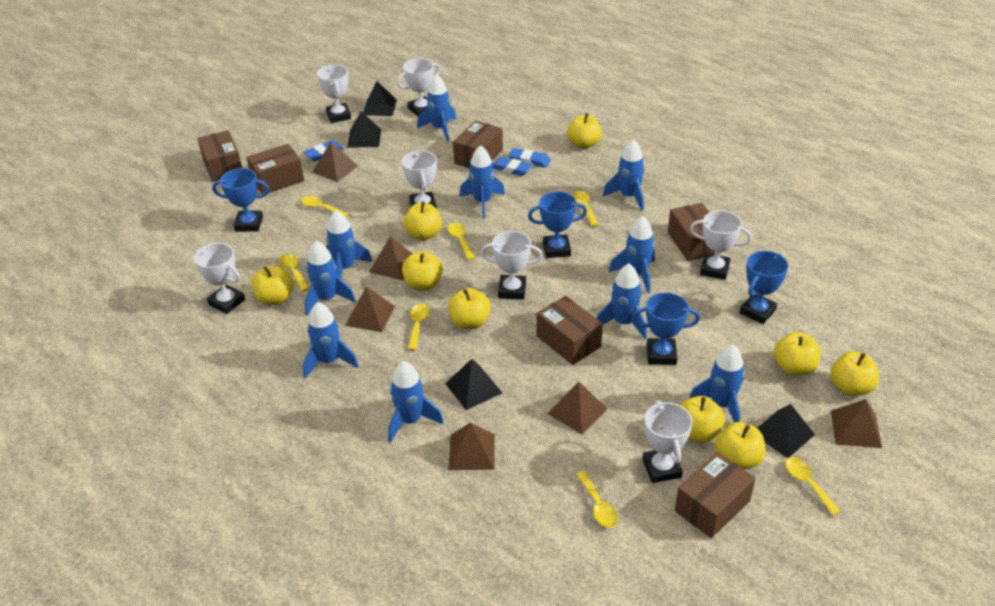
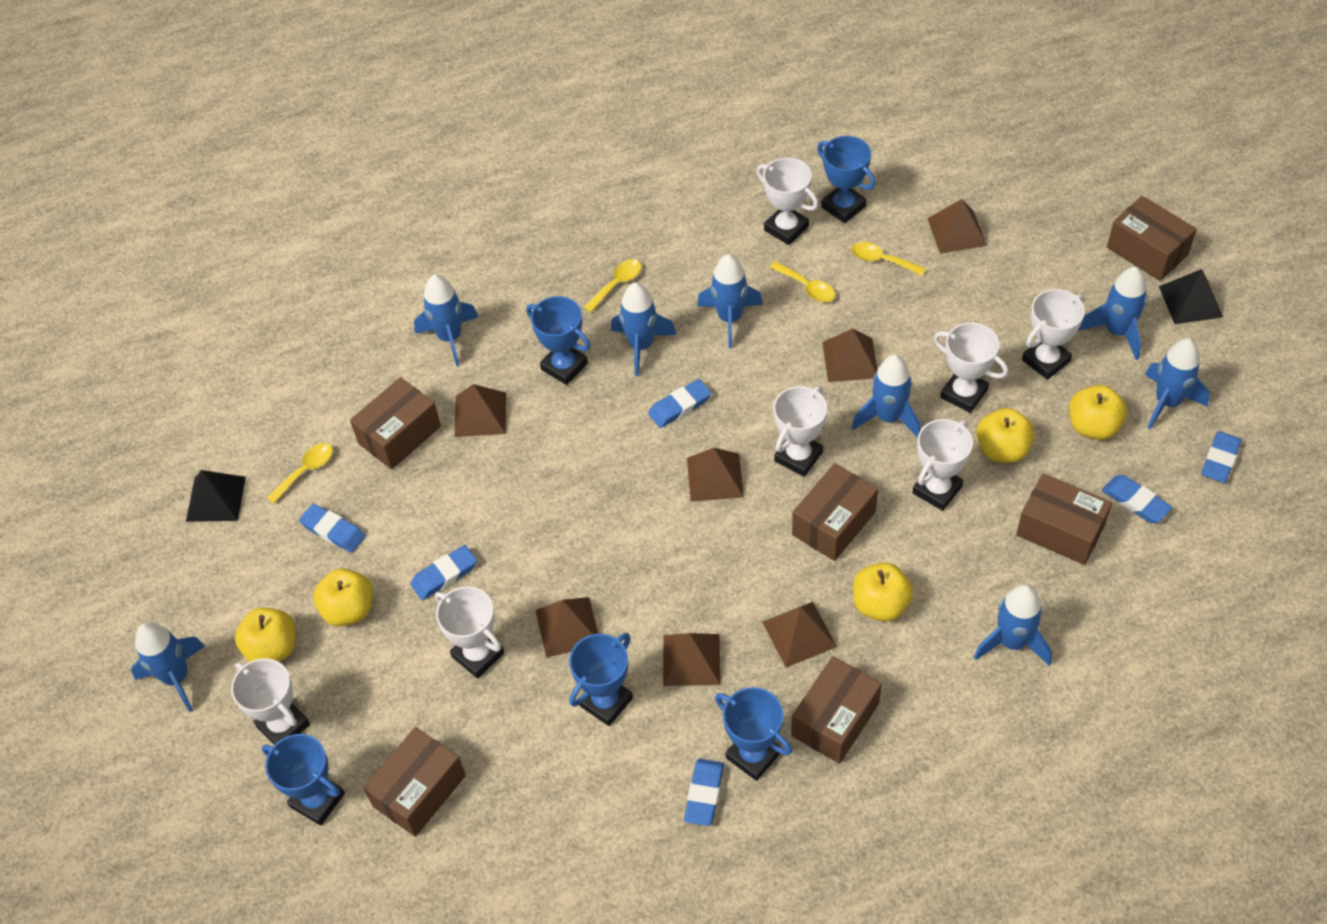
black pyramid: 4 -> 2
blue eraser: 3 -> 6
blue rocket: 10 -> 8
blue trophy: 4 -> 5
brown pyramid: 6 -> 7
yellow apple: 9 -> 5
yellow spoon: 7 -> 4

